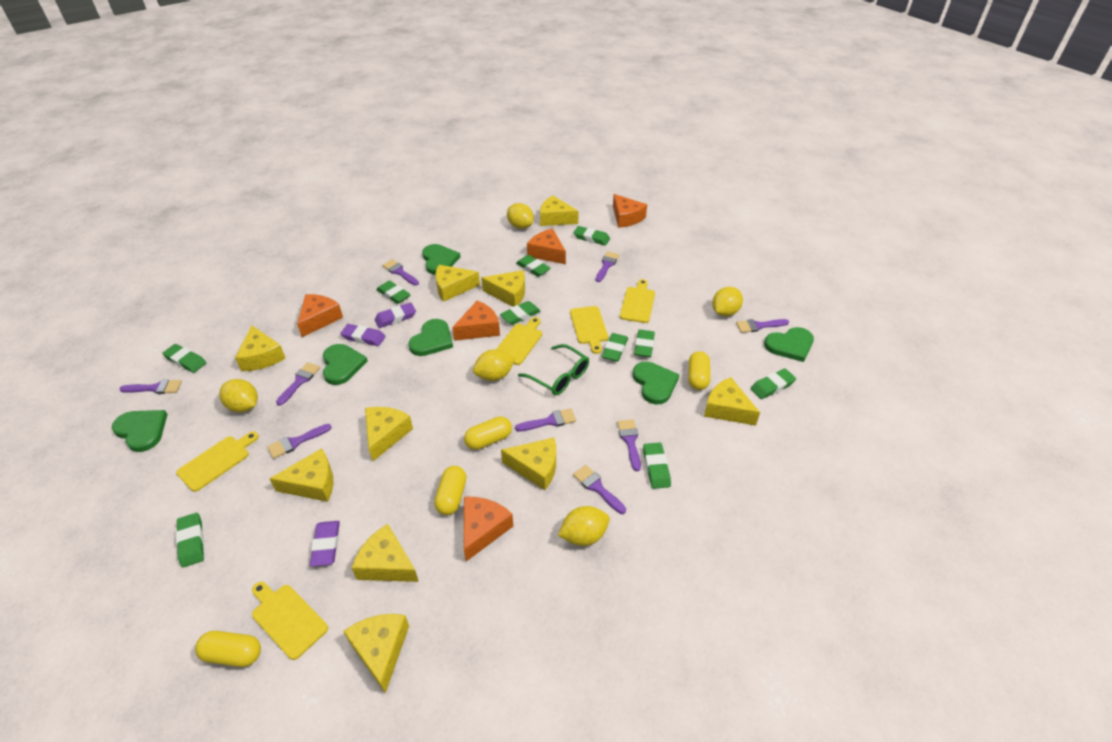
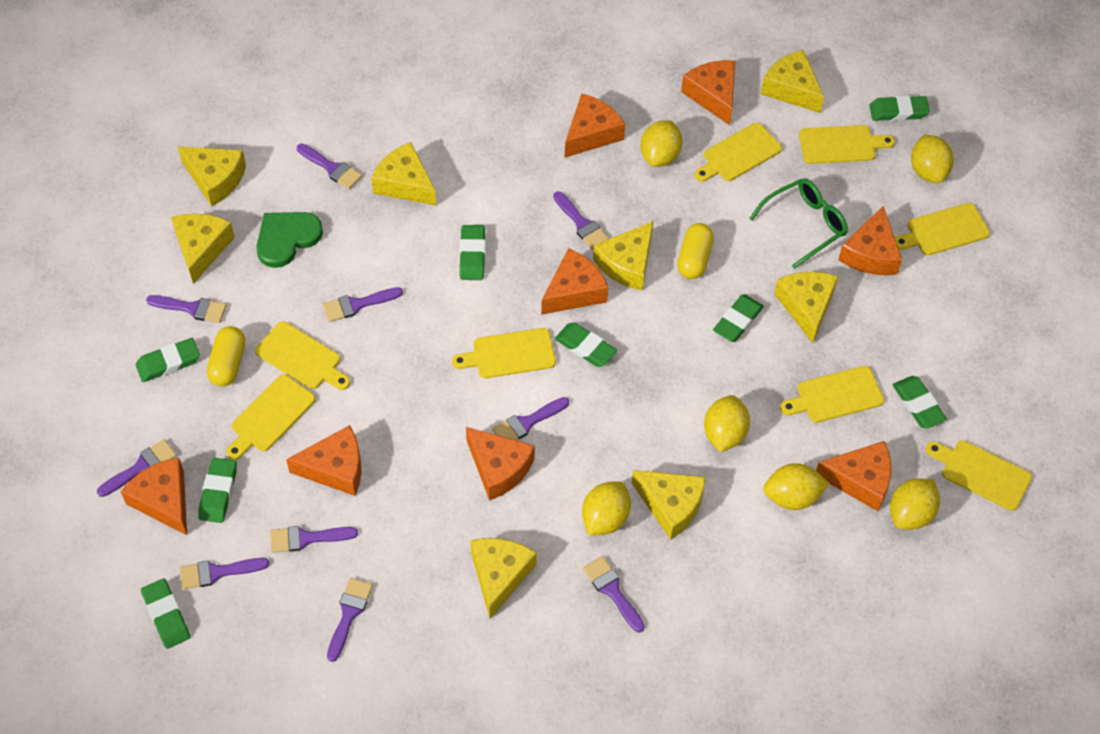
green eraser: 10 -> 8
green heart: 6 -> 1
orange cheese: 5 -> 8
purple brush: 9 -> 10
purple eraser: 3 -> 0
yellow capsule: 4 -> 2
yellow cheese: 10 -> 8
yellow cutting board: 5 -> 8
yellow lemon: 5 -> 6

